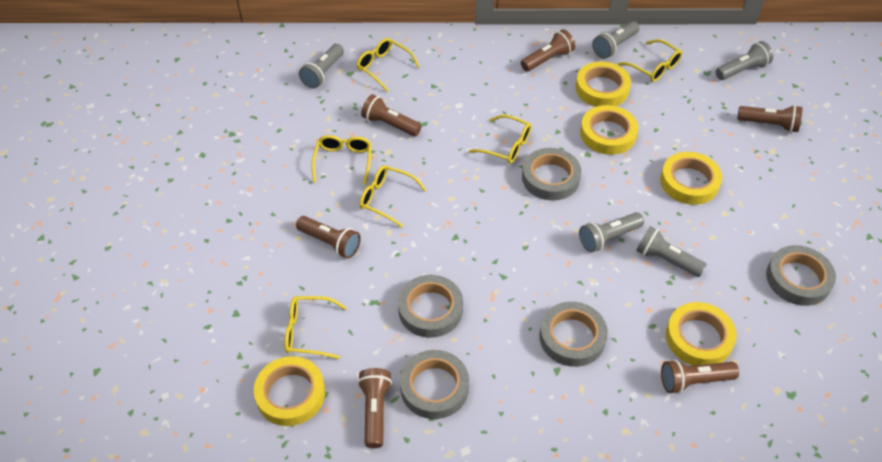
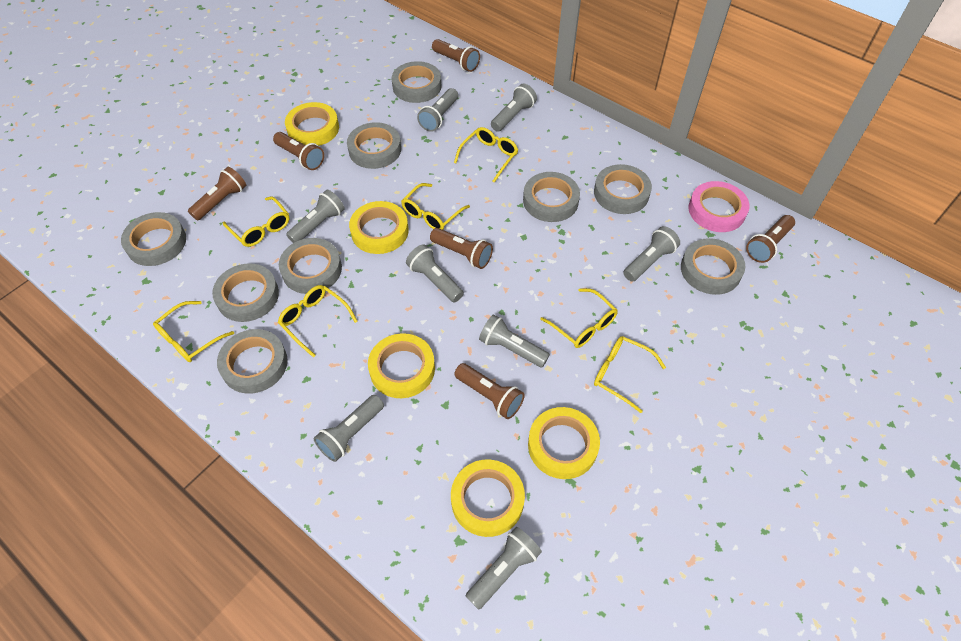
grey flashlight: 5 -> 8
grey tape: 5 -> 9
pink tape: 0 -> 1
yellow glasses: 6 -> 7

